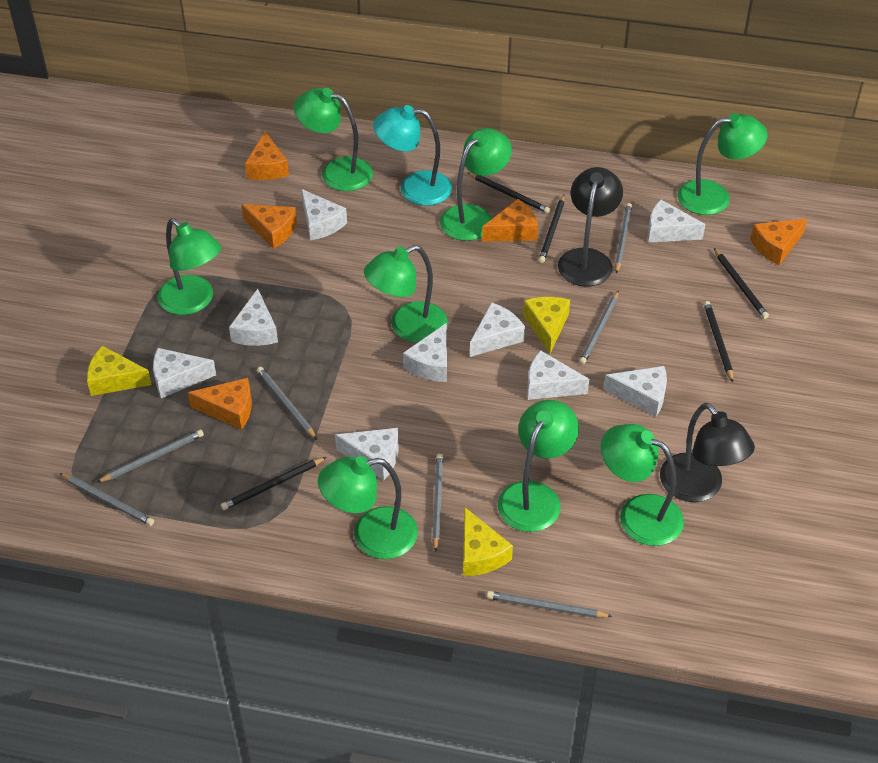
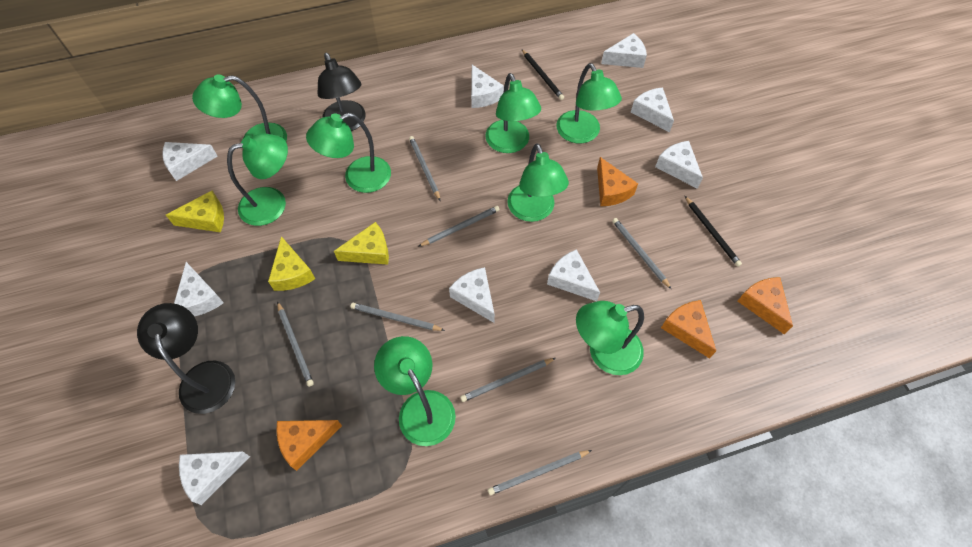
black pencil: 5 -> 2
orange cheese: 5 -> 4
turquoise lamp: 1 -> 0

